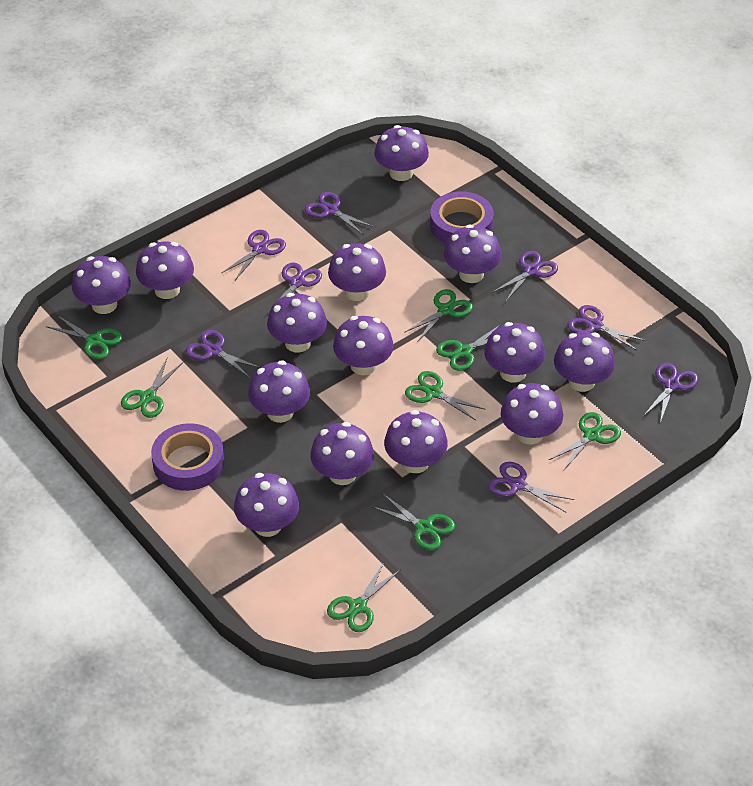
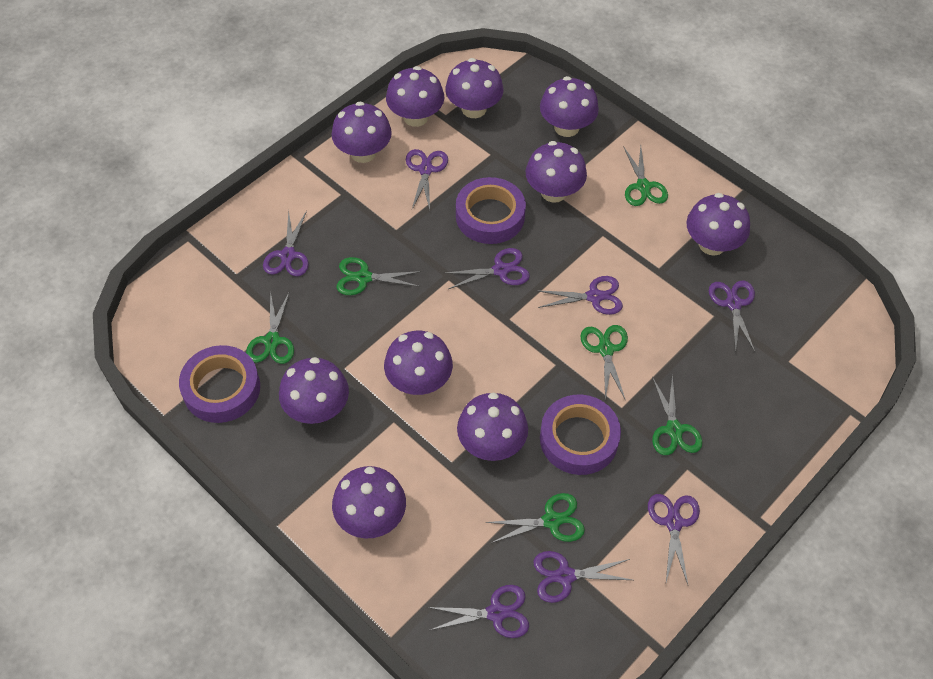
green scissors: 8 -> 6
purple mushroom: 14 -> 10
purple tape: 2 -> 3

